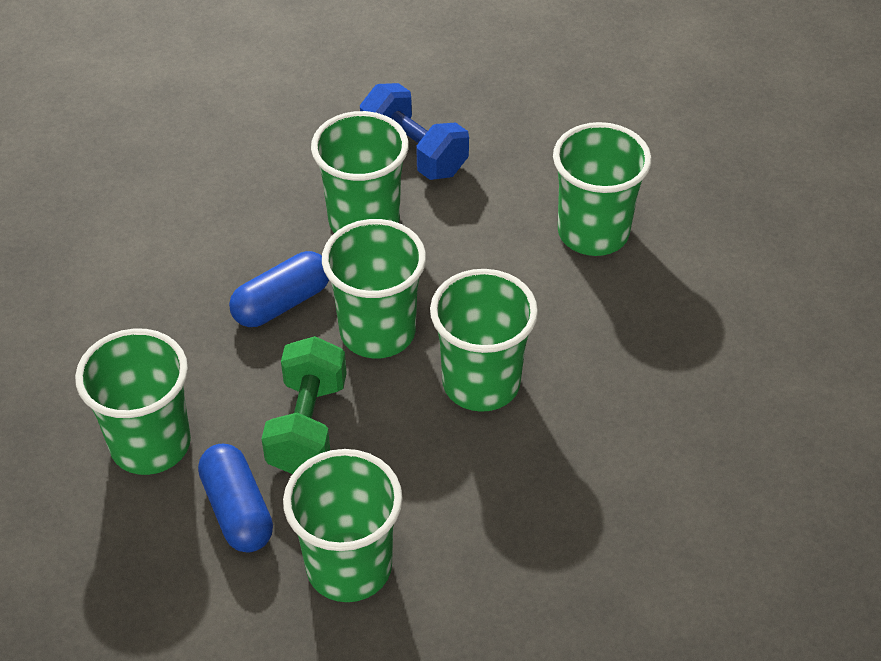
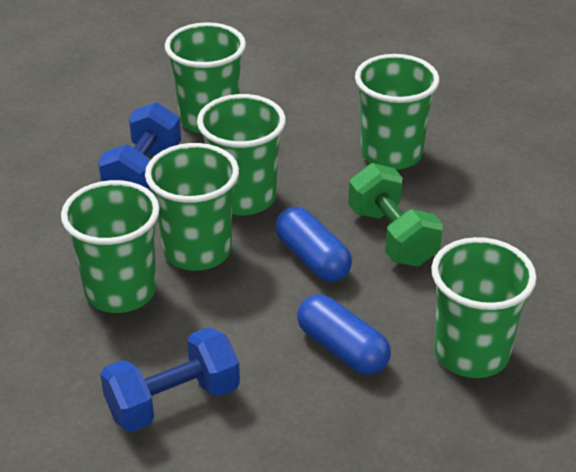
blue dumbbell: 1 -> 2

